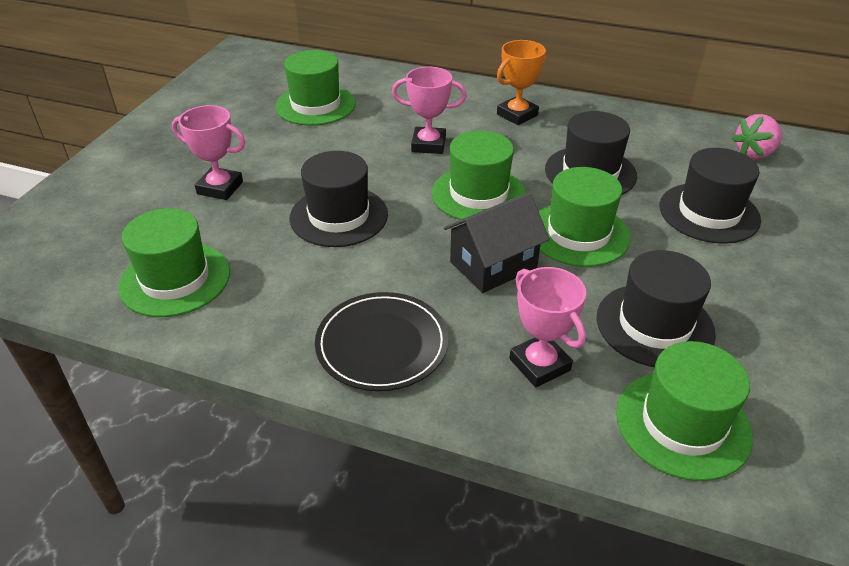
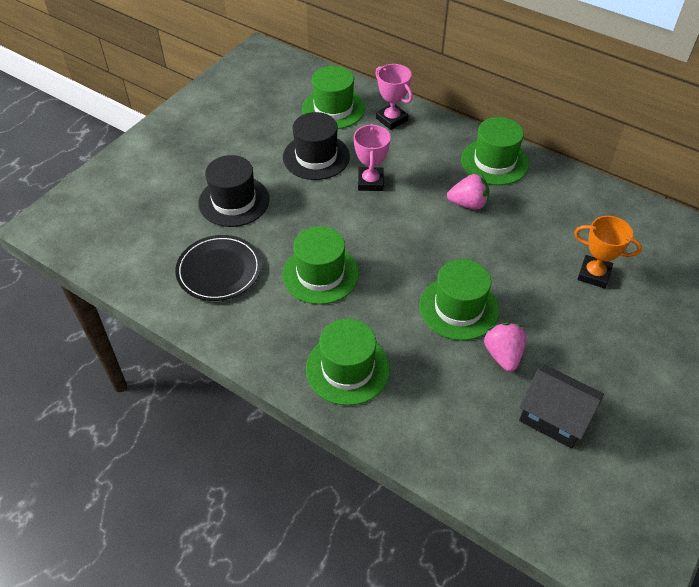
black hat: 4 -> 2
pink strawberry: 1 -> 2
pink trophy: 3 -> 2

